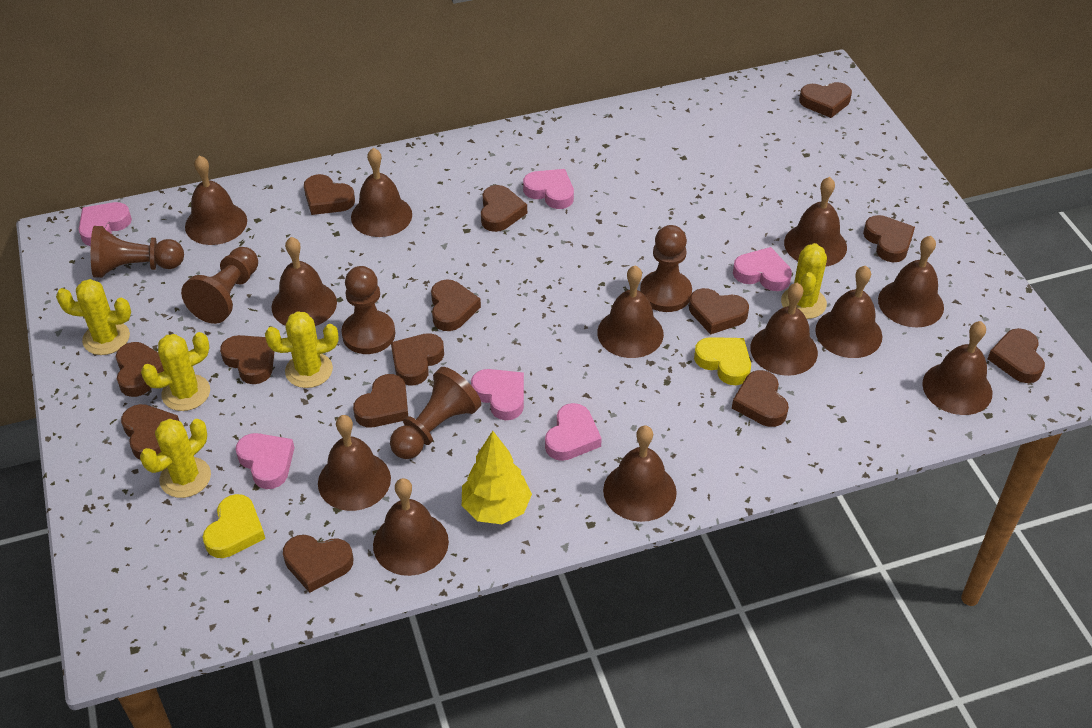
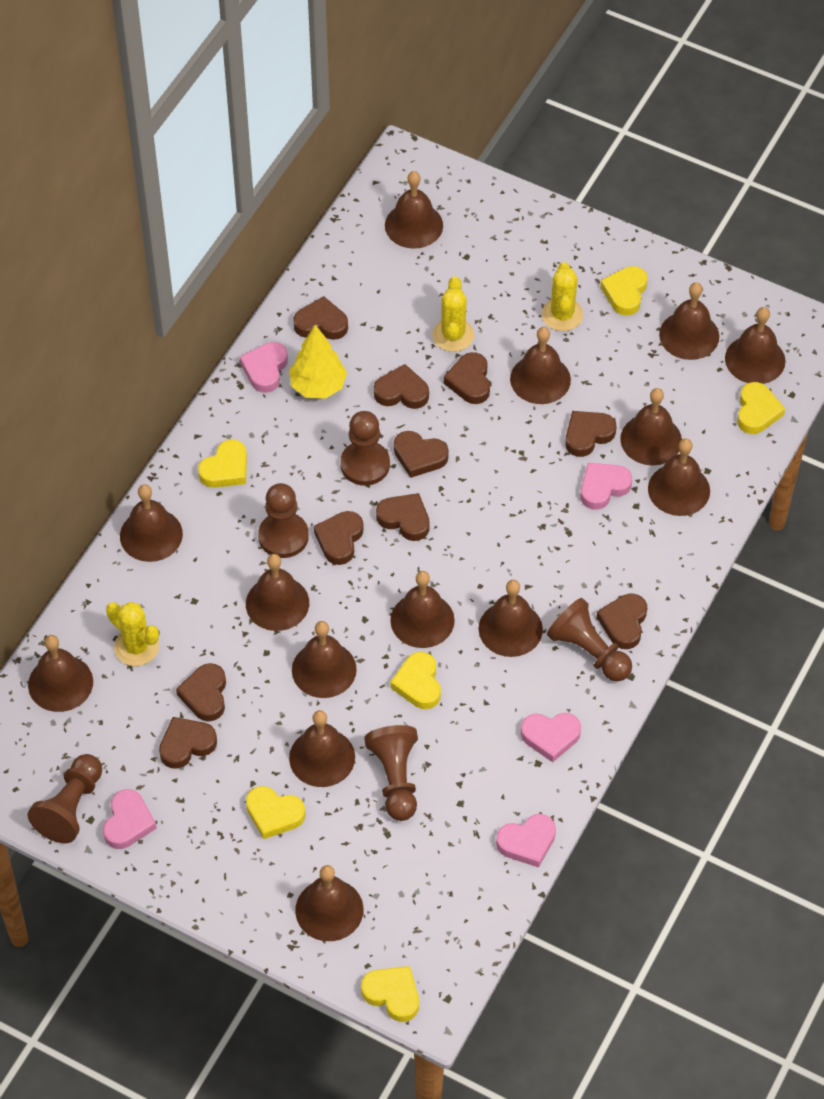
brown bell: 12 -> 14
brown heart: 14 -> 10
pink heart: 6 -> 5
yellow cactus: 5 -> 3
yellow heart: 2 -> 6

